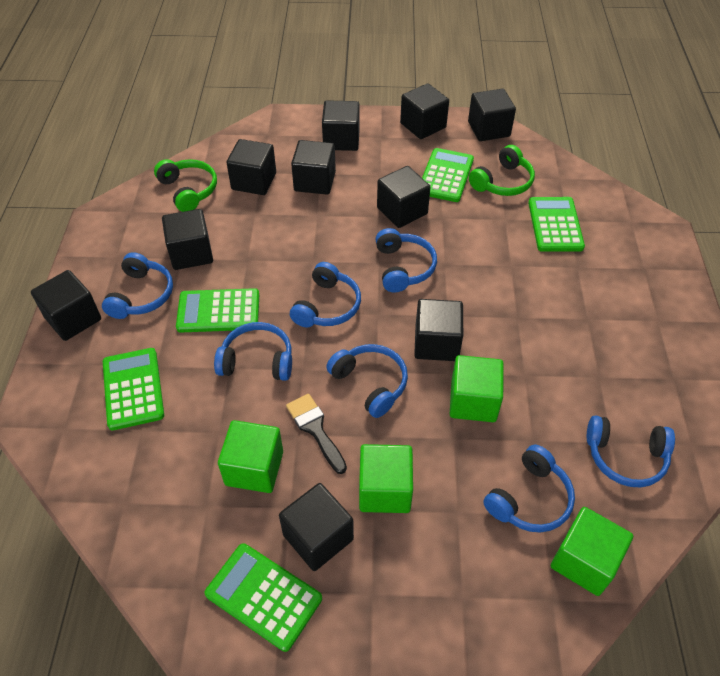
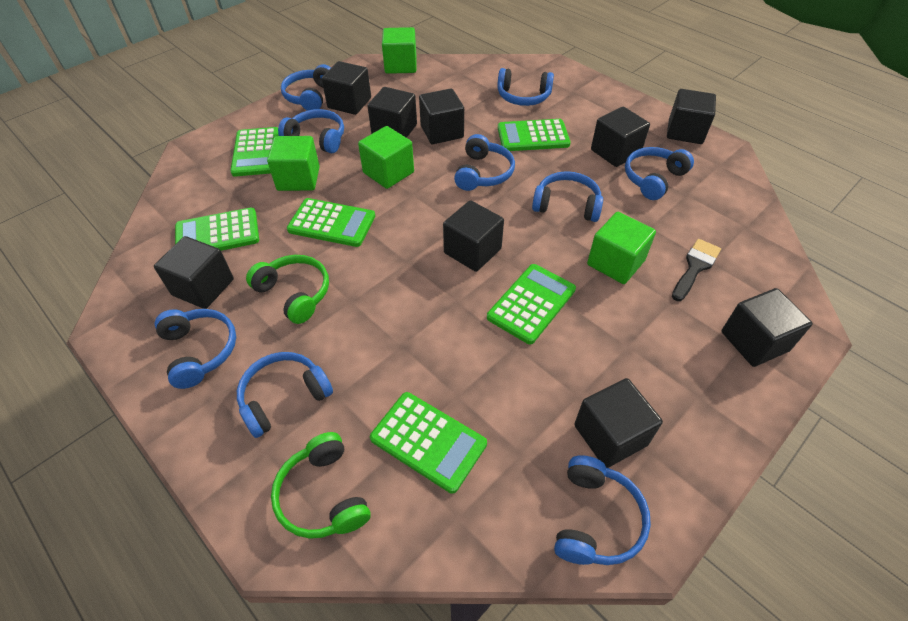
black cube: 10 -> 9
blue headphones: 7 -> 9
green calculator: 5 -> 6

